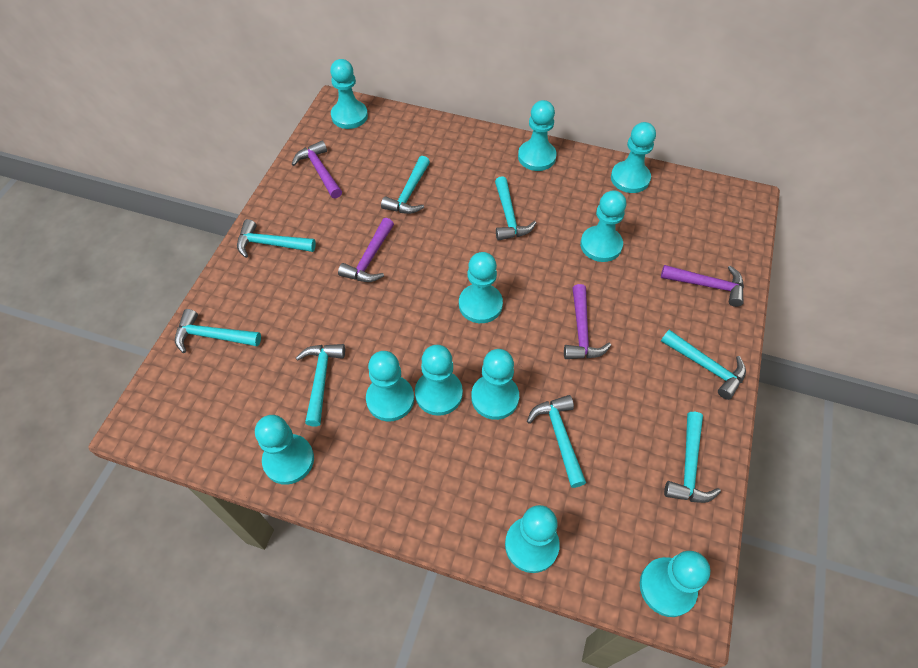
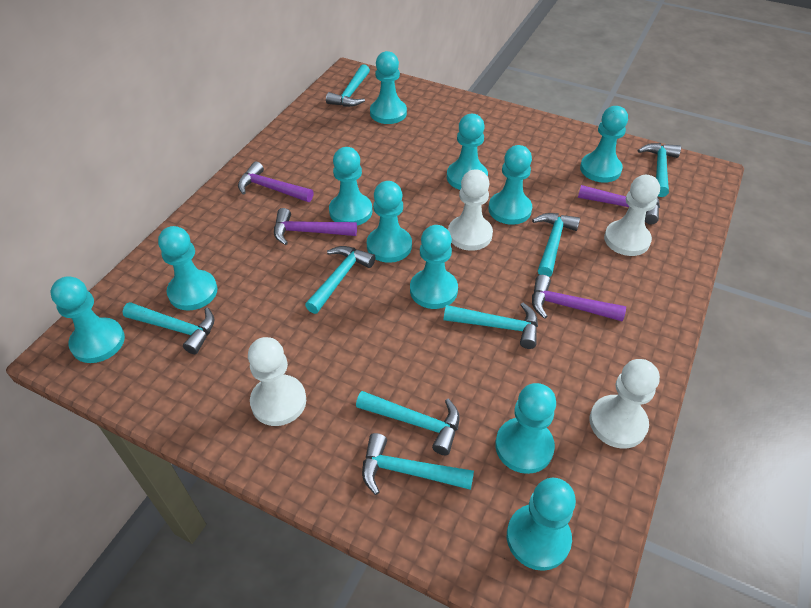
white pawn: 0 -> 4

